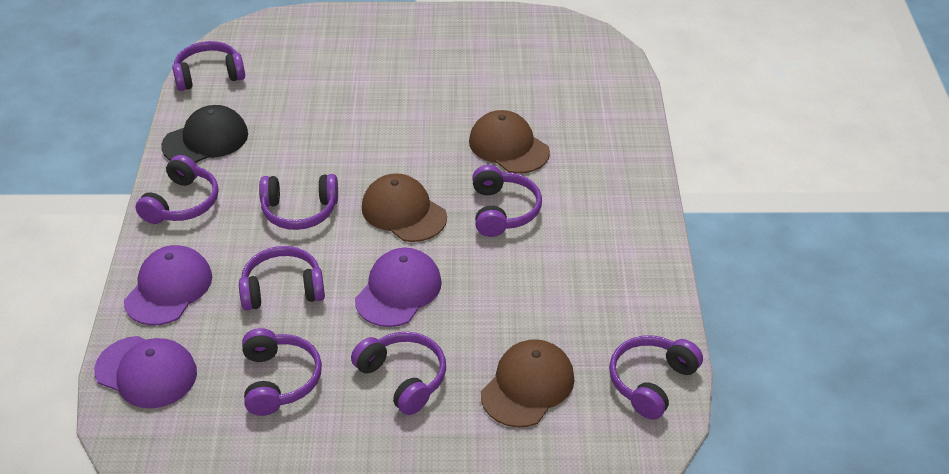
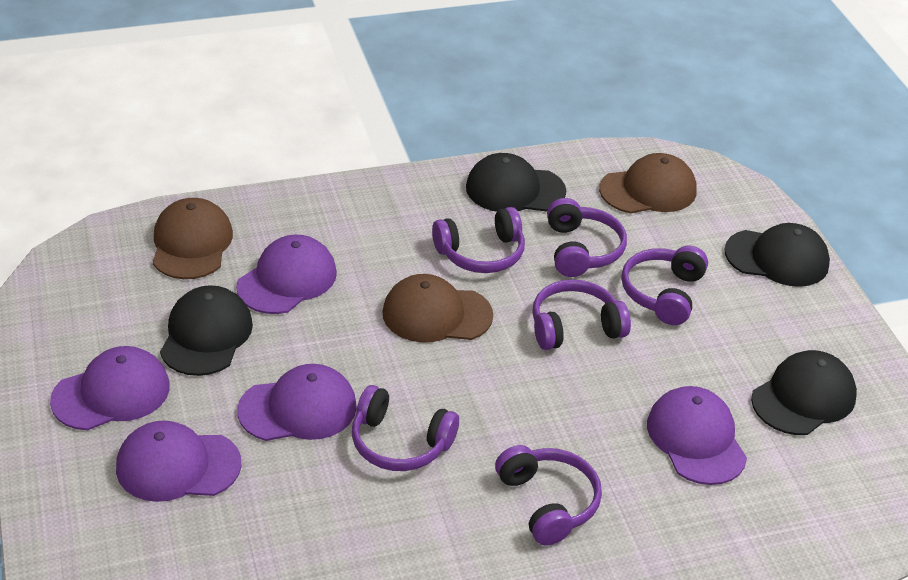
black cap: 1 -> 4
purple cap: 3 -> 5
purple headphones: 8 -> 6

